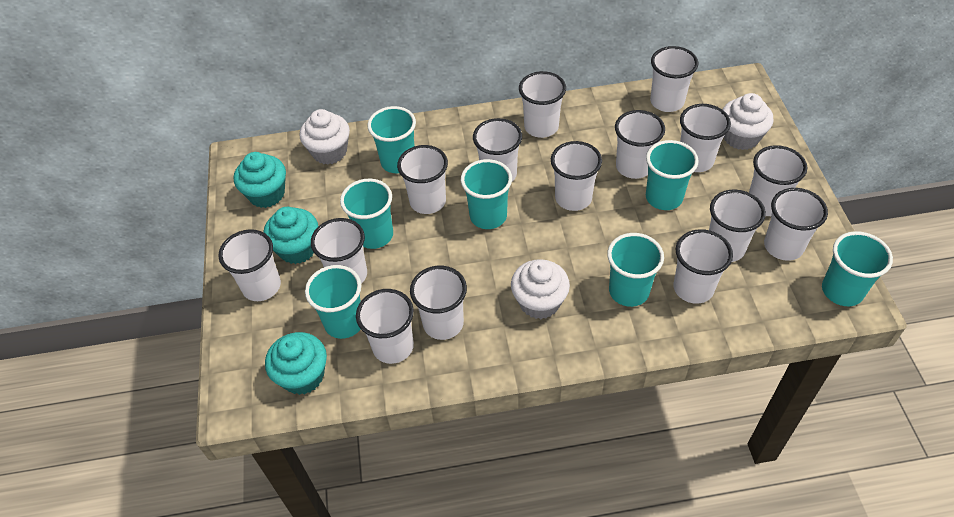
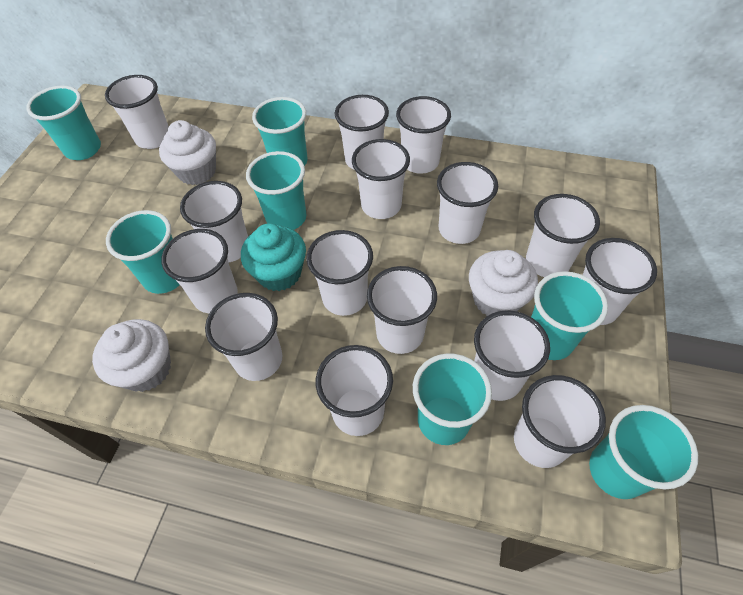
turquoise cupcake: 3 -> 1

